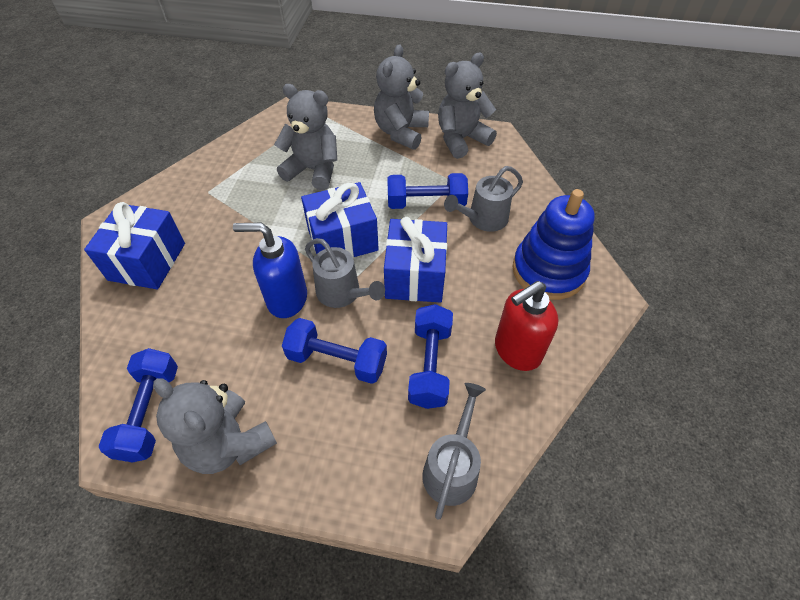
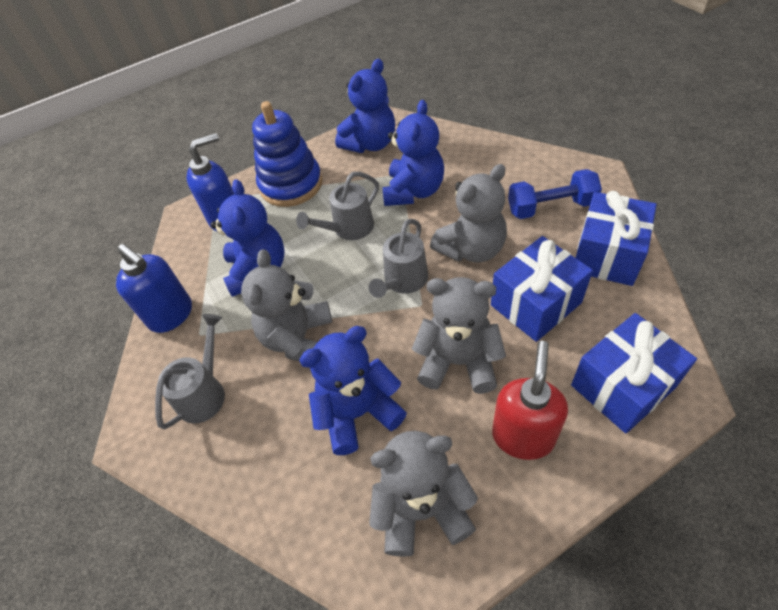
blue dumbbell: 4 -> 1
blue soap dispenser: 1 -> 2
blue teddy bear: 0 -> 4

